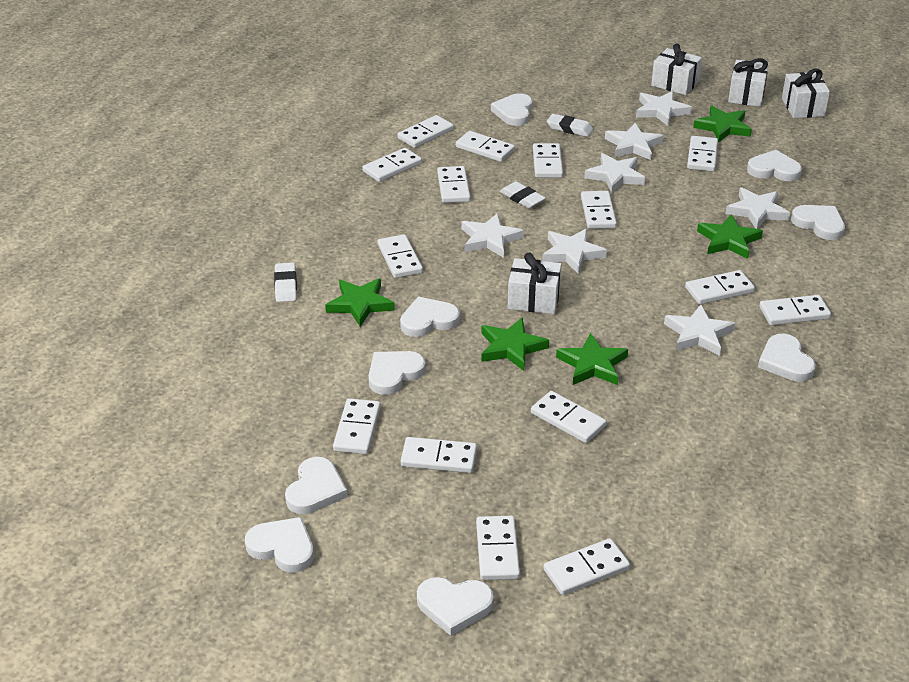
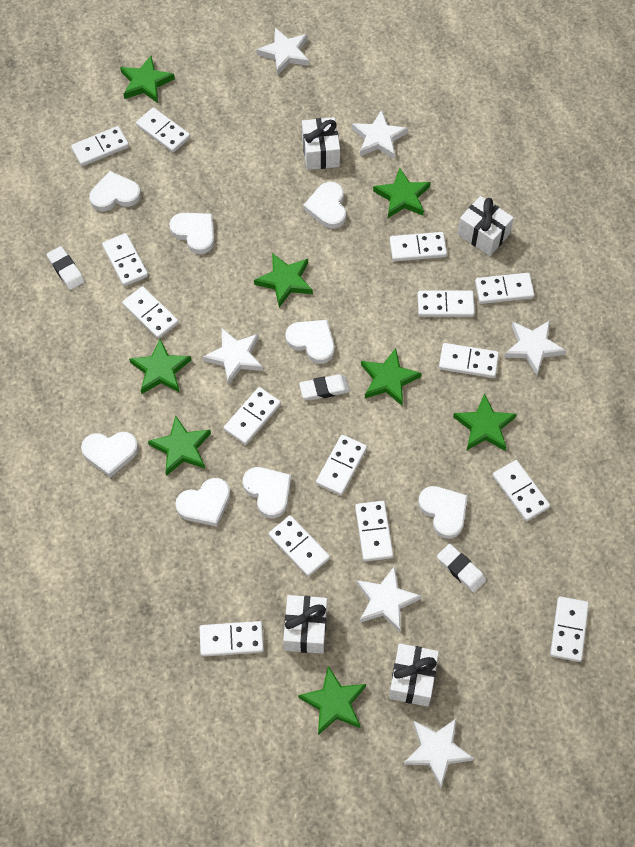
green star: 5 -> 8
white heart: 9 -> 8
white star: 7 -> 6

